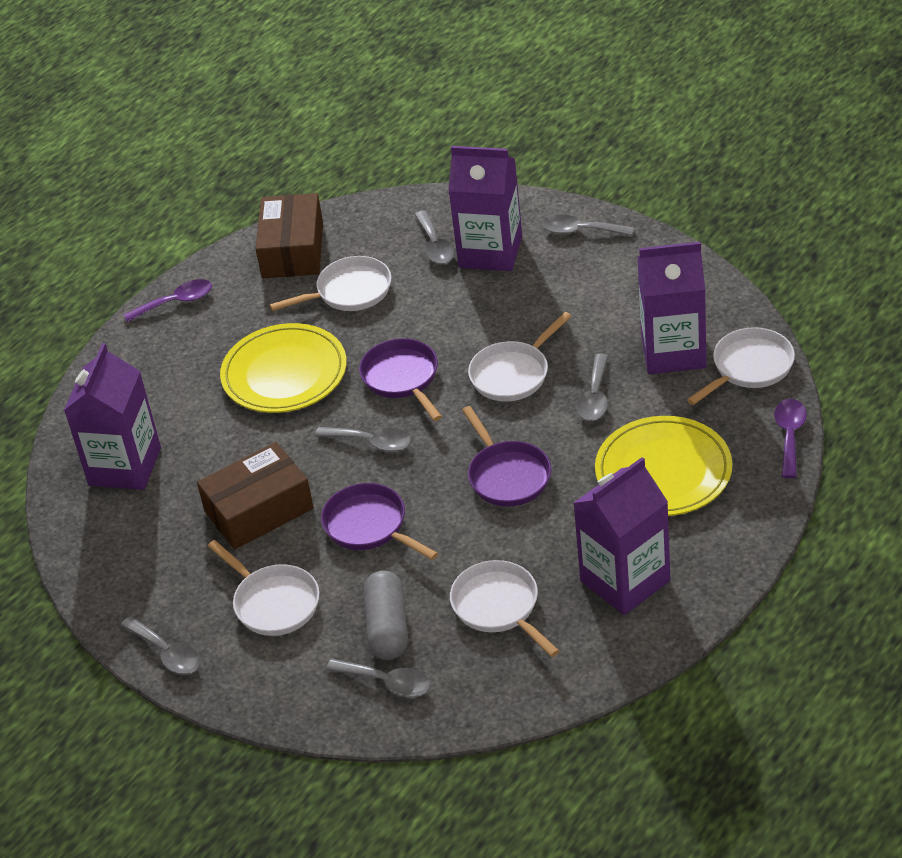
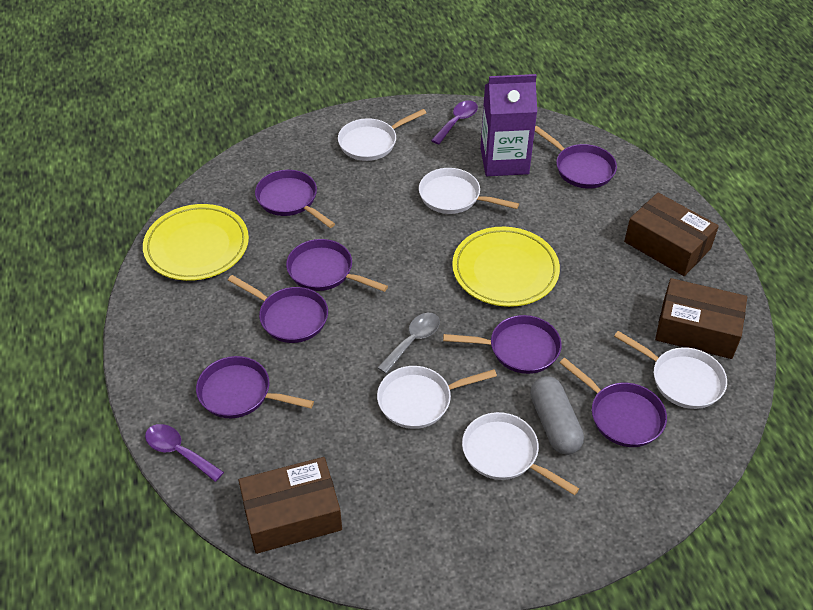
brown box: 2 -> 3
grey spoon: 6 -> 1
purple carton: 4 -> 1
purple pan: 3 -> 7

